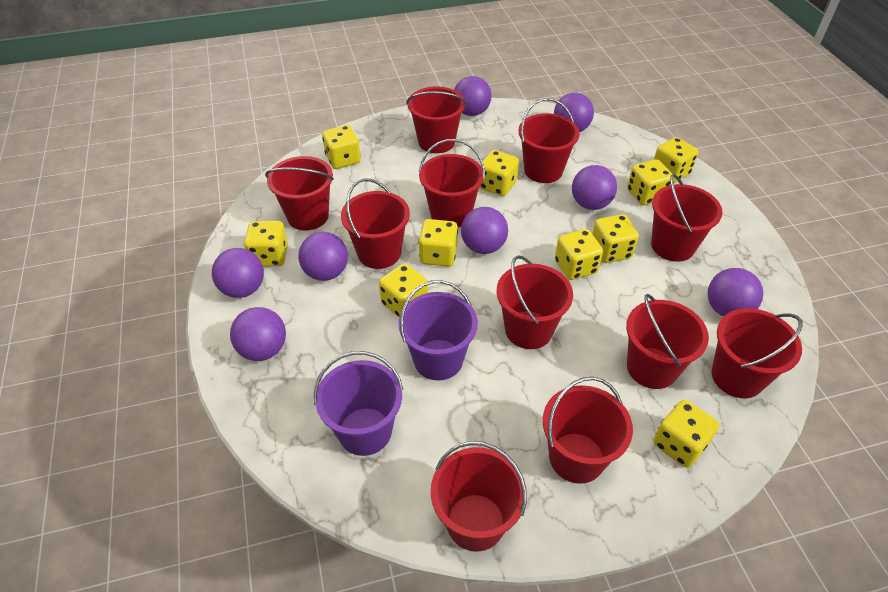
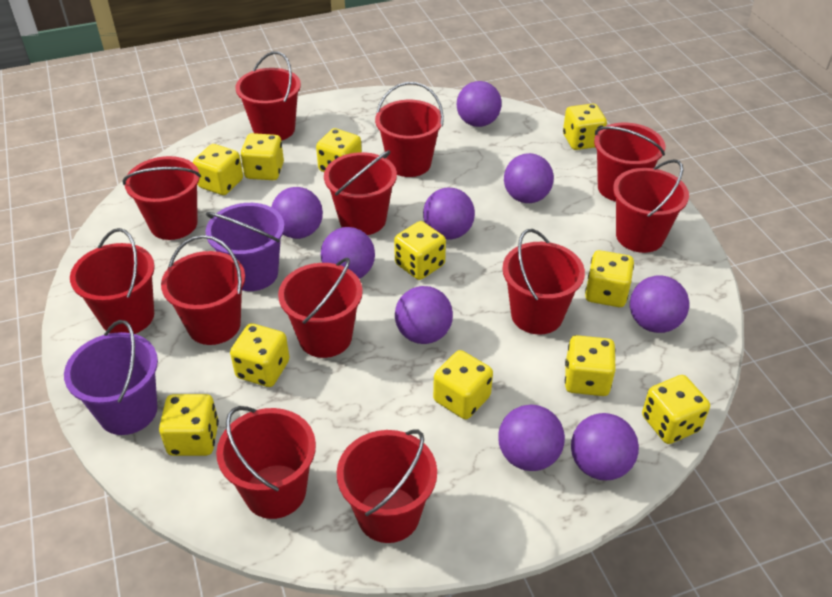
purple ball: 8 -> 9
red bucket: 11 -> 12
yellow dice: 10 -> 11

